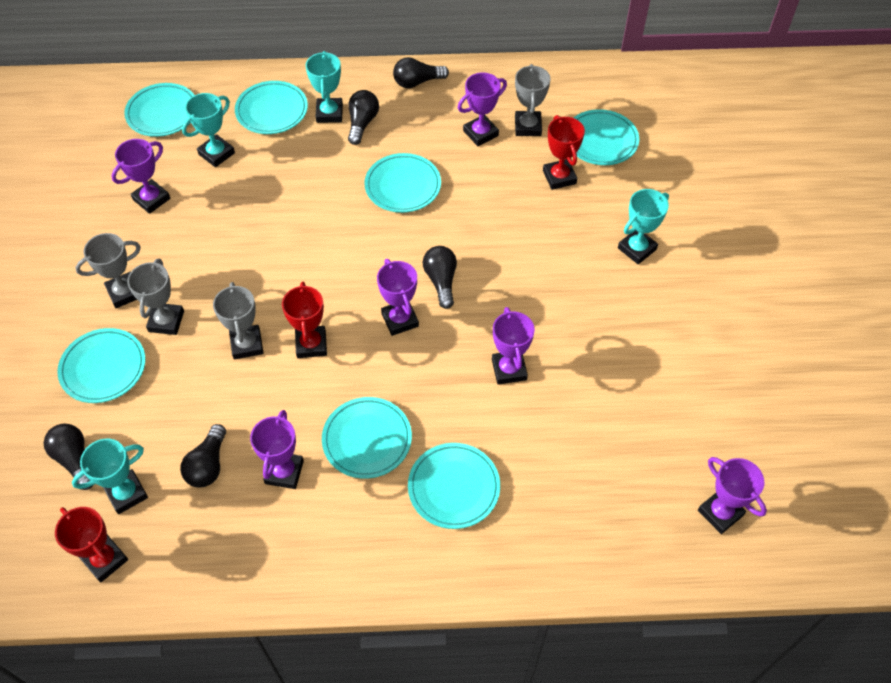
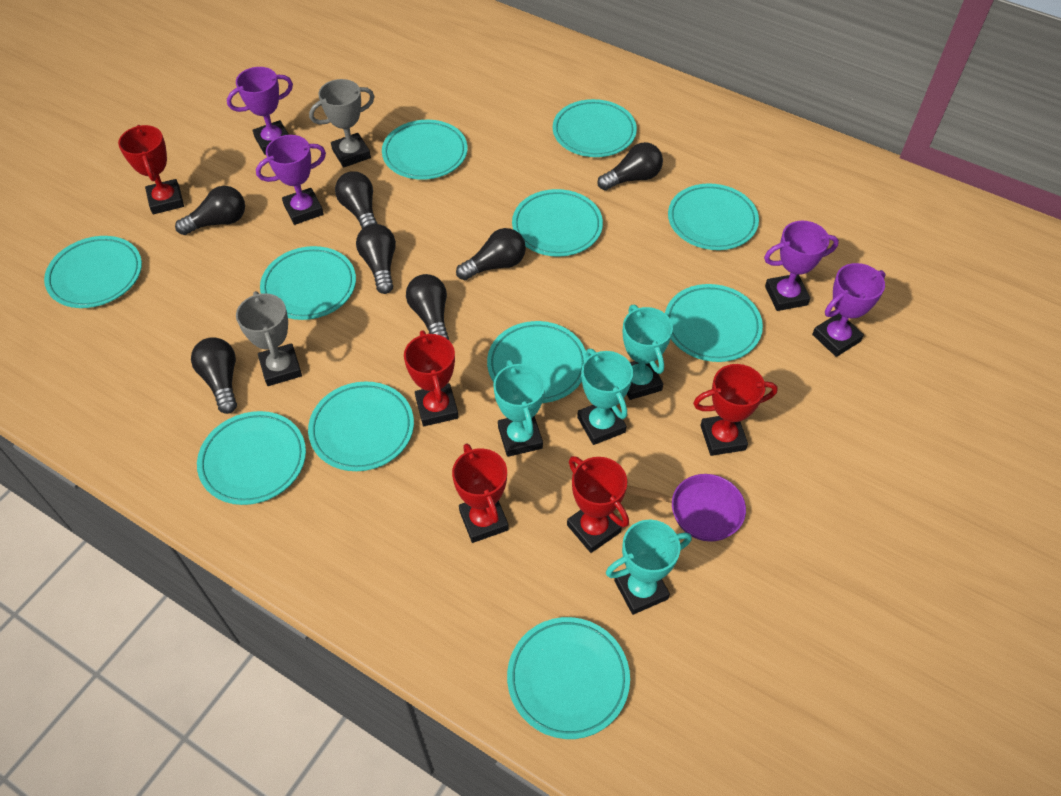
black light bulb: 5 -> 7
grey trophy: 4 -> 2
purple pan: 0 -> 1
purple trophy: 6 -> 4
red trophy: 3 -> 5
turquoise plate: 7 -> 11

